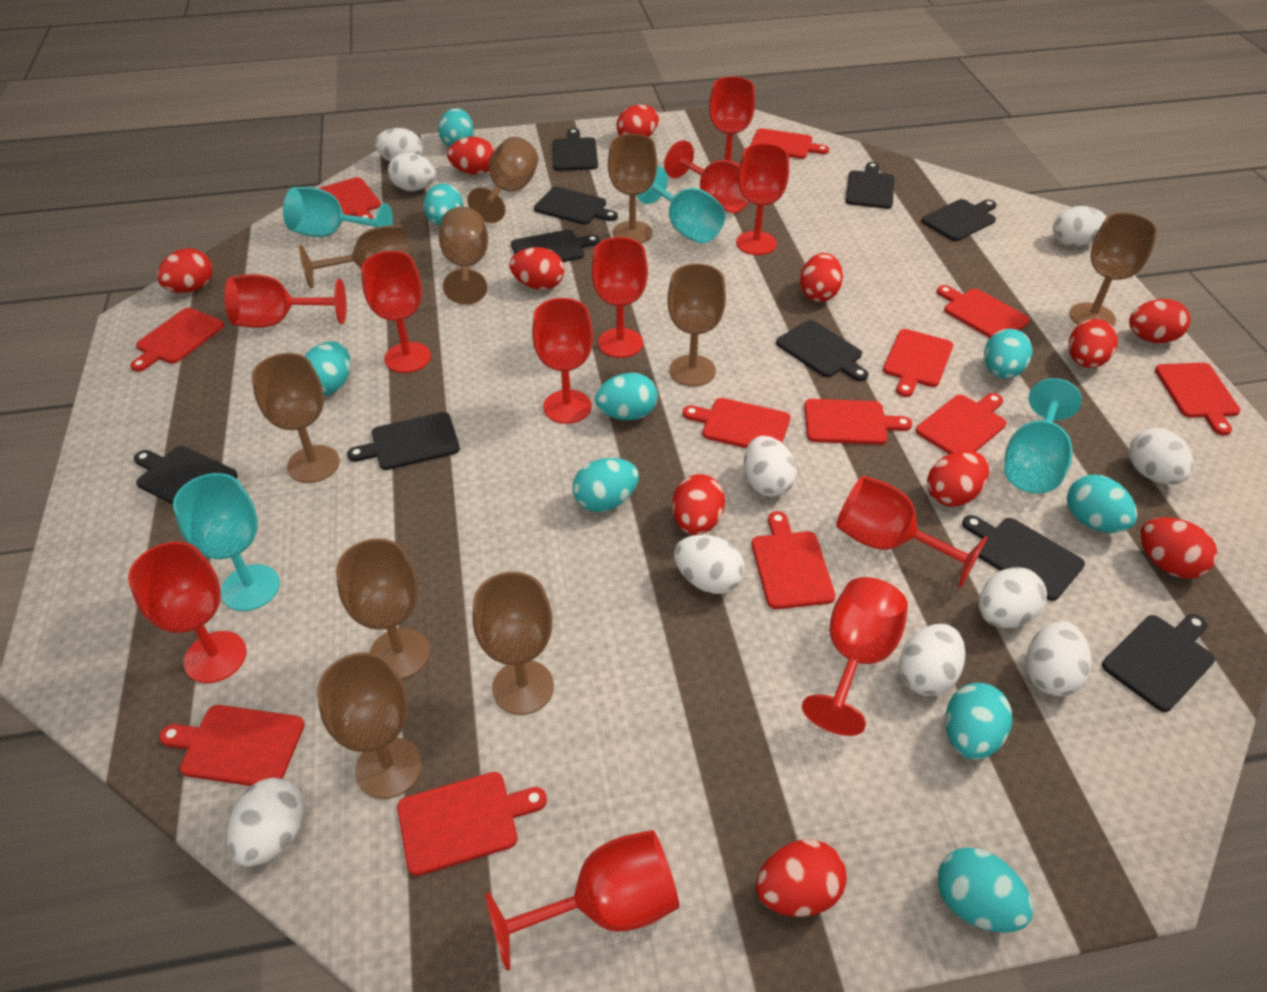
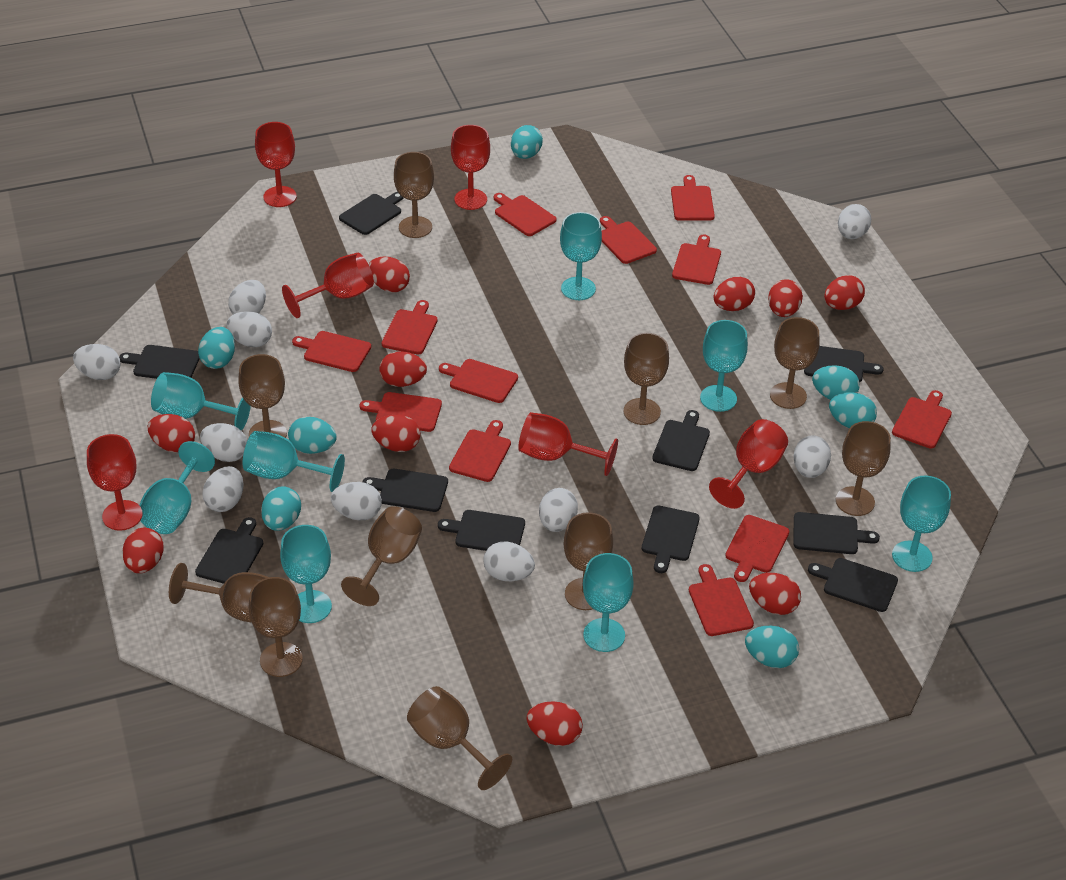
red egg: 11 -> 10
red goblet: 11 -> 6
turquoise egg: 9 -> 7
turquoise goblet: 4 -> 8

